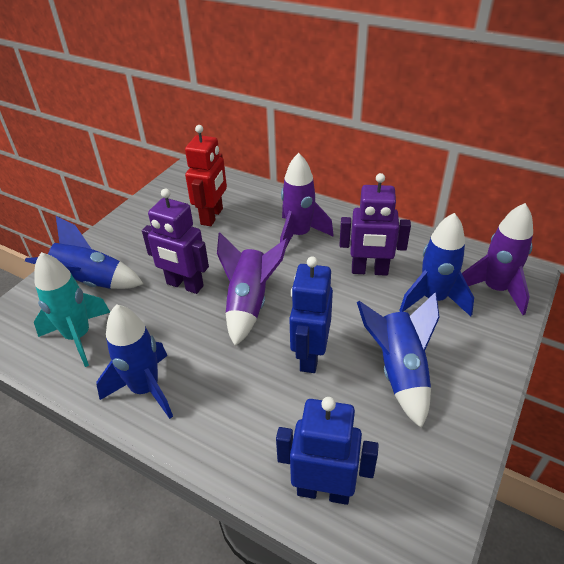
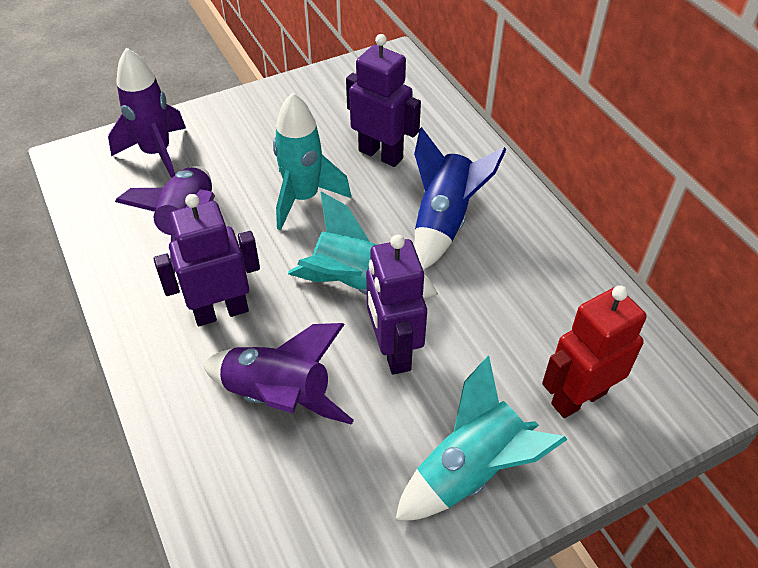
blue robot: 2 -> 0
blue rocket: 4 -> 1
purple robot: 2 -> 3
turquoise rocket: 1 -> 3

